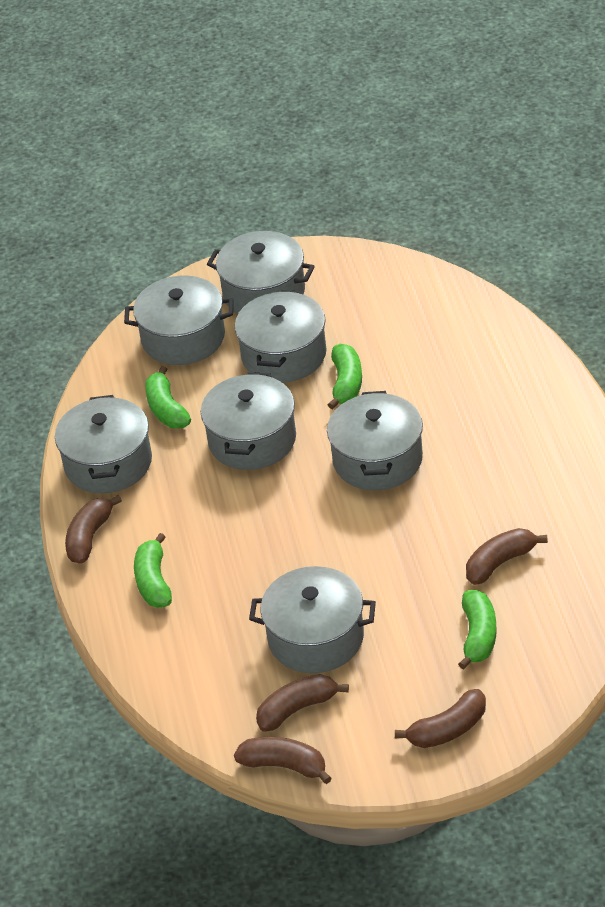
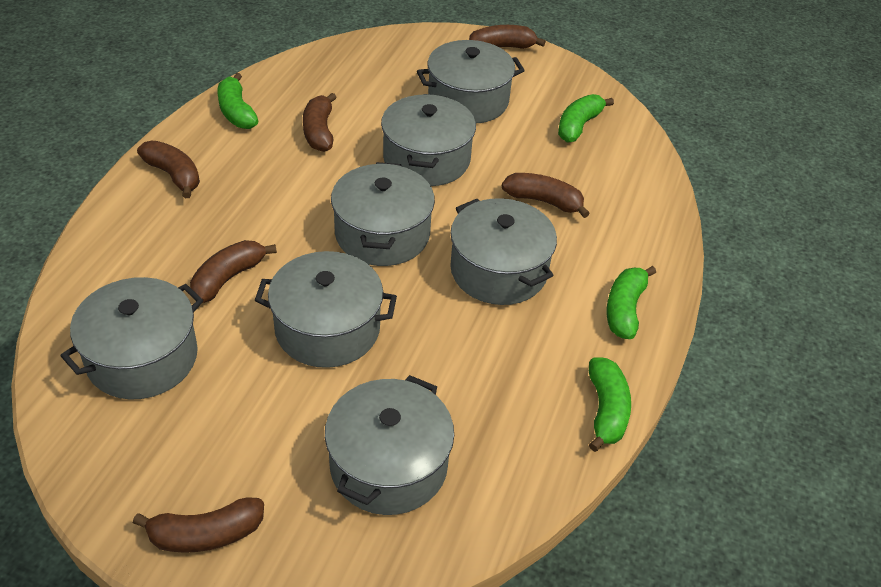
brown banana: 5 -> 6

